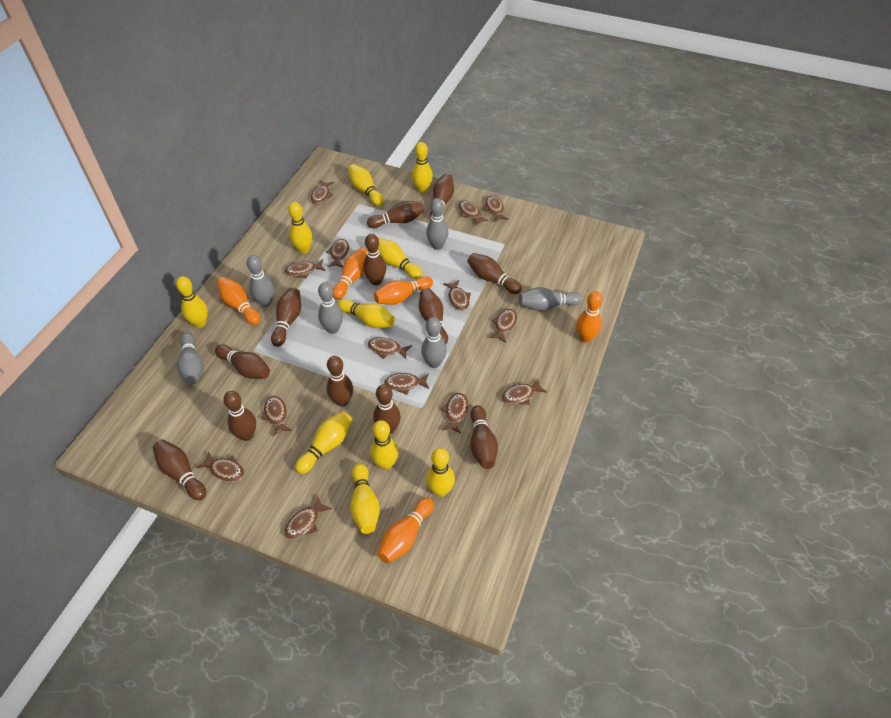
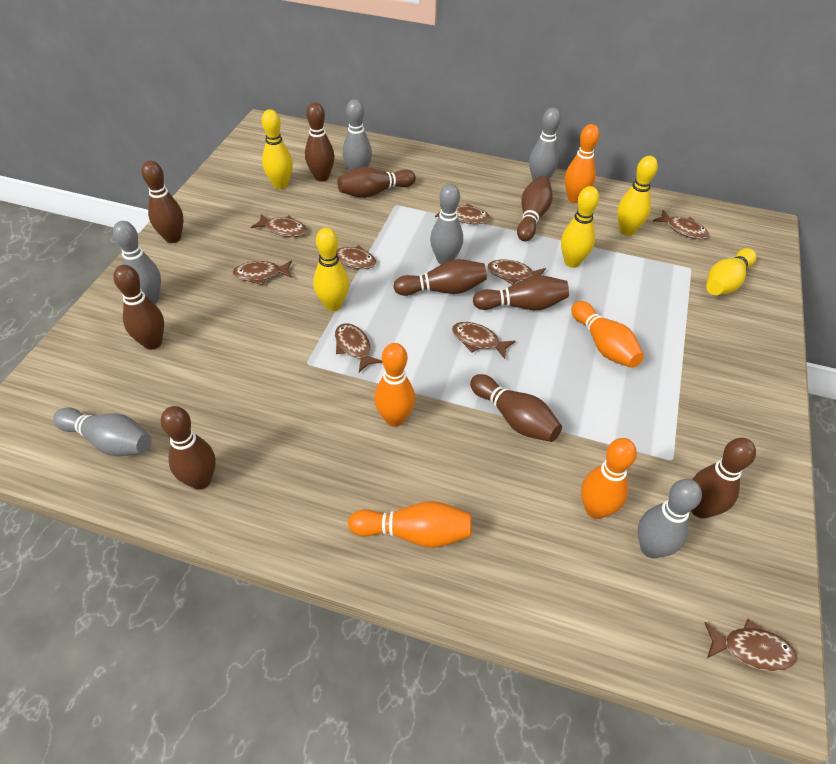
brown bowling pin: 12 -> 10
brown fish: 14 -> 9
yellow bowling pin: 10 -> 5

